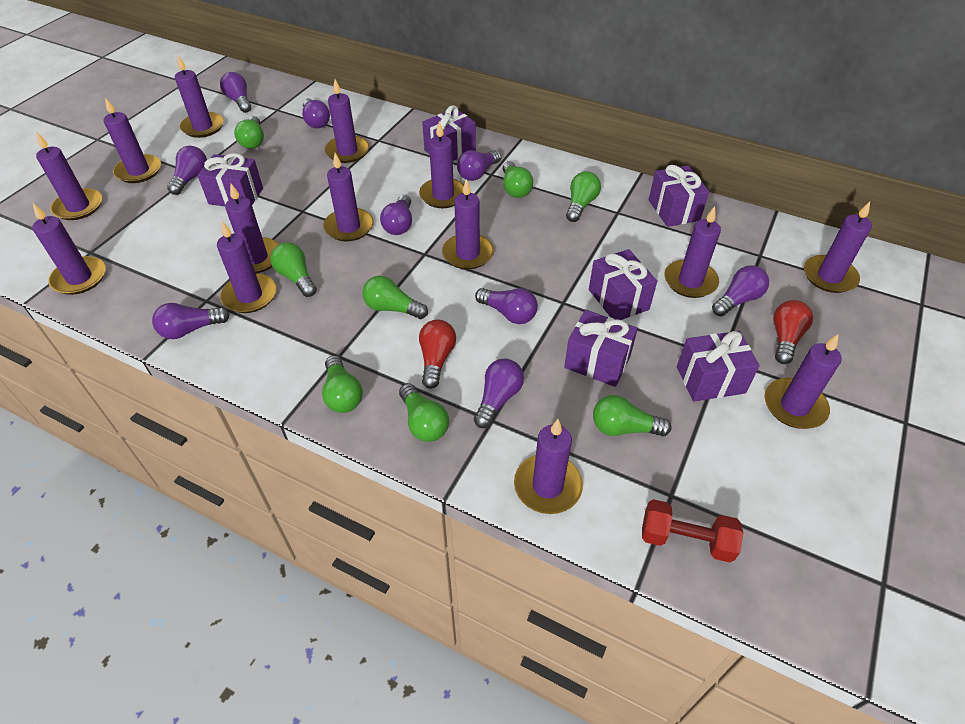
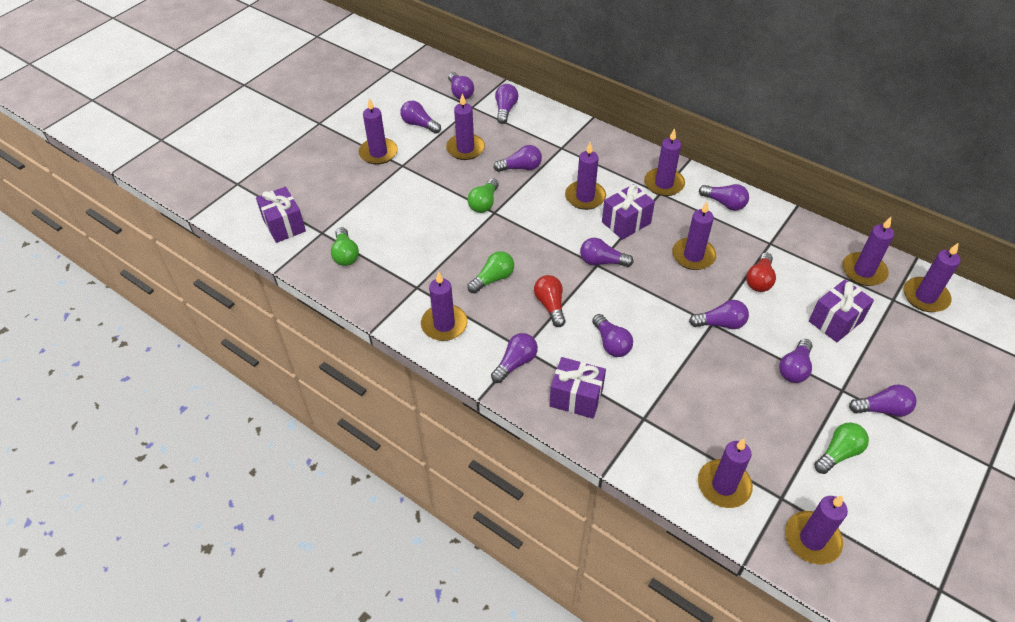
green light bulb: 8 -> 4
purple candle: 14 -> 10
purple gift: 6 -> 4
purple light bulb: 9 -> 11
red dumbbell: 1 -> 0

